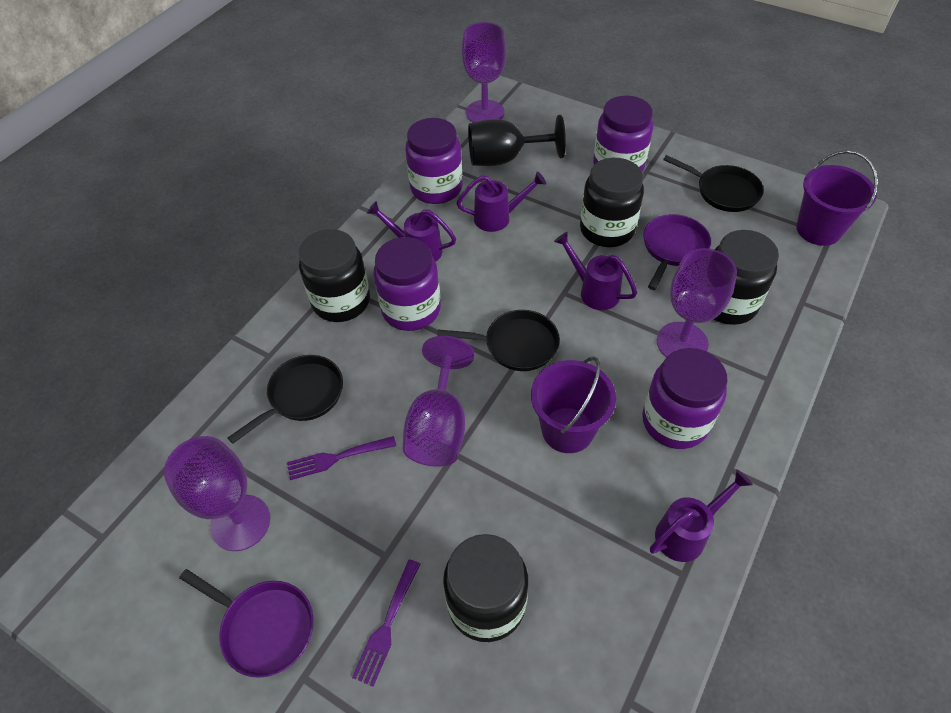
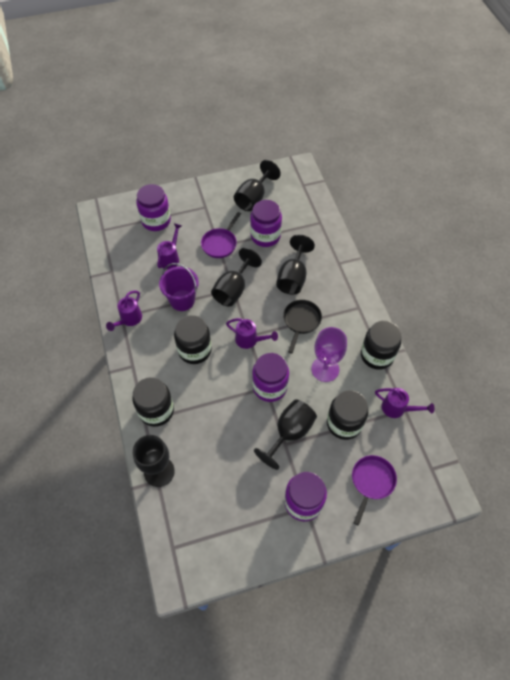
black goblet: 1 -> 5
black pan: 3 -> 1
purple bucket: 2 -> 1
purple fork: 2 -> 0
purple goblet: 4 -> 1

